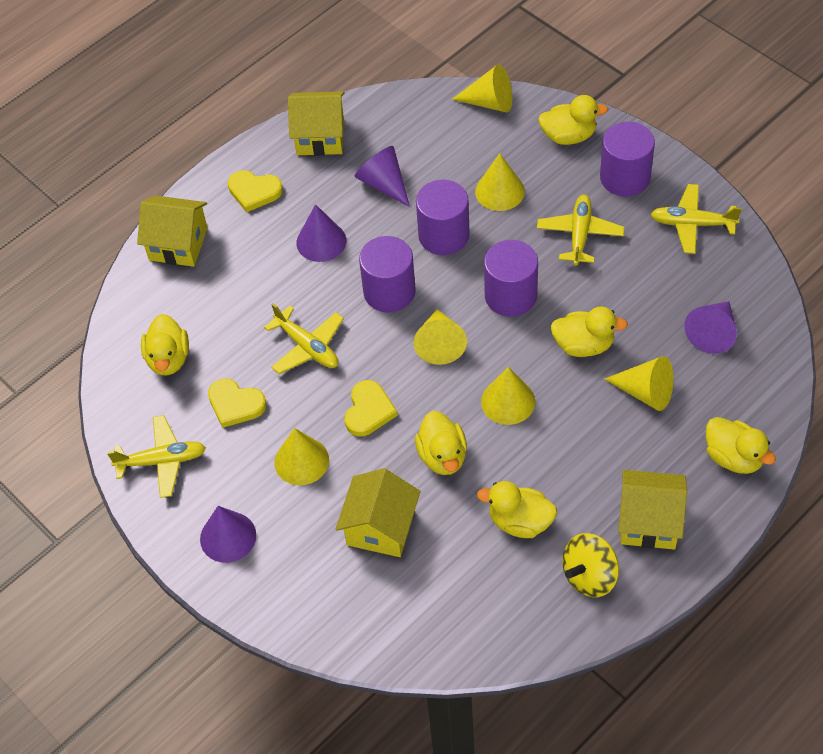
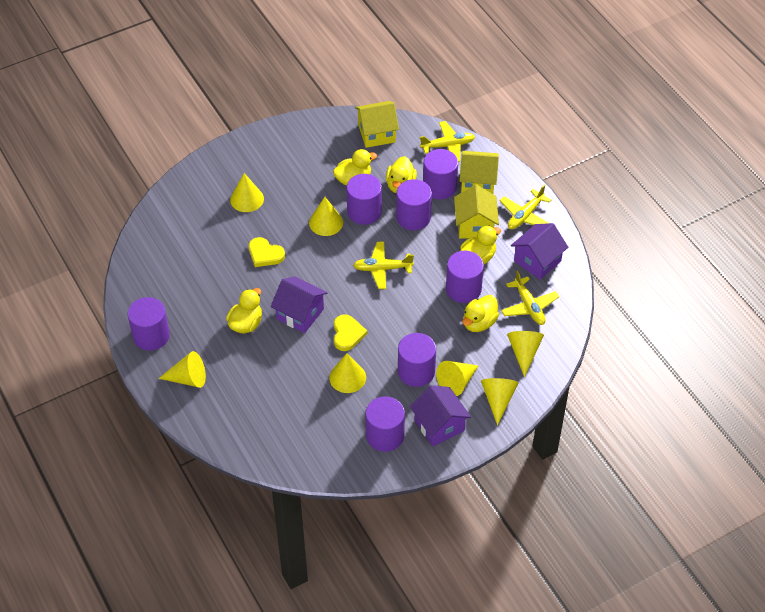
purple cone: 4 -> 0
purple cylinder: 4 -> 7
purple house: 0 -> 3
yellow cone: 6 -> 7
yellow duck: 6 -> 5
yellow heart: 3 -> 2
yellow house: 4 -> 3
yellow spinning top: 1 -> 0

